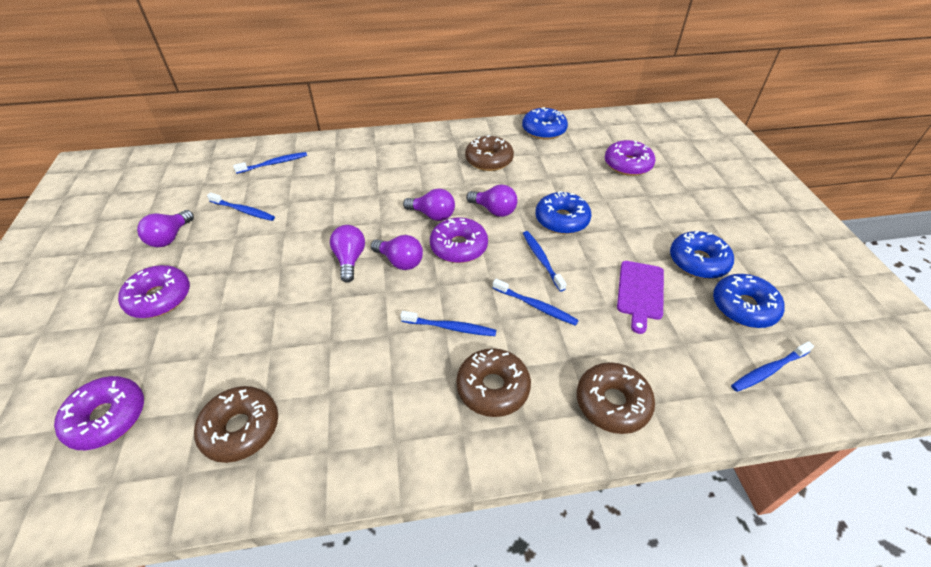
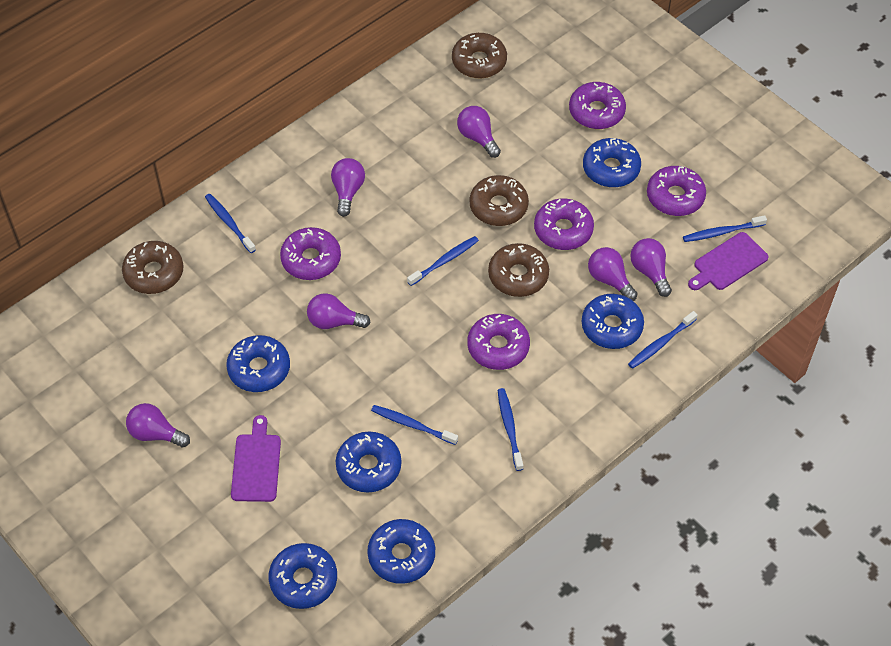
blue donut: 4 -> 6
purple cutting board: 1 -> 2
purple donut: 4 -> 5
purple light bulb: 5 -> 6

